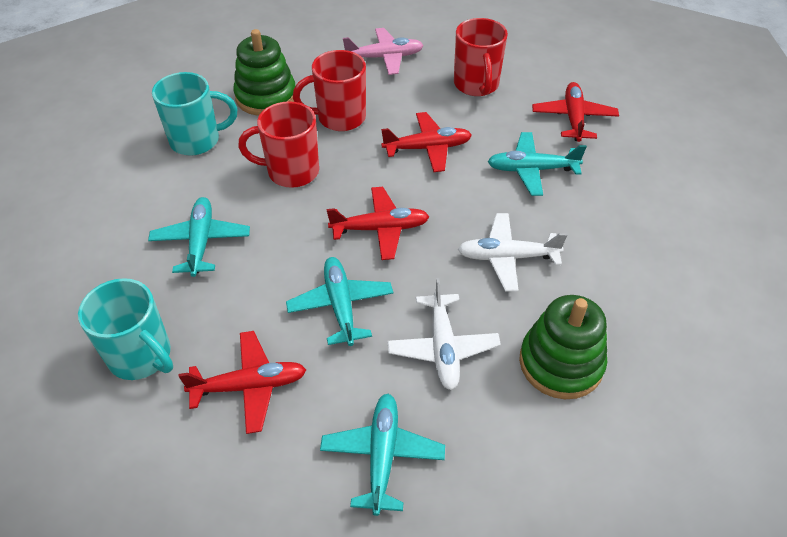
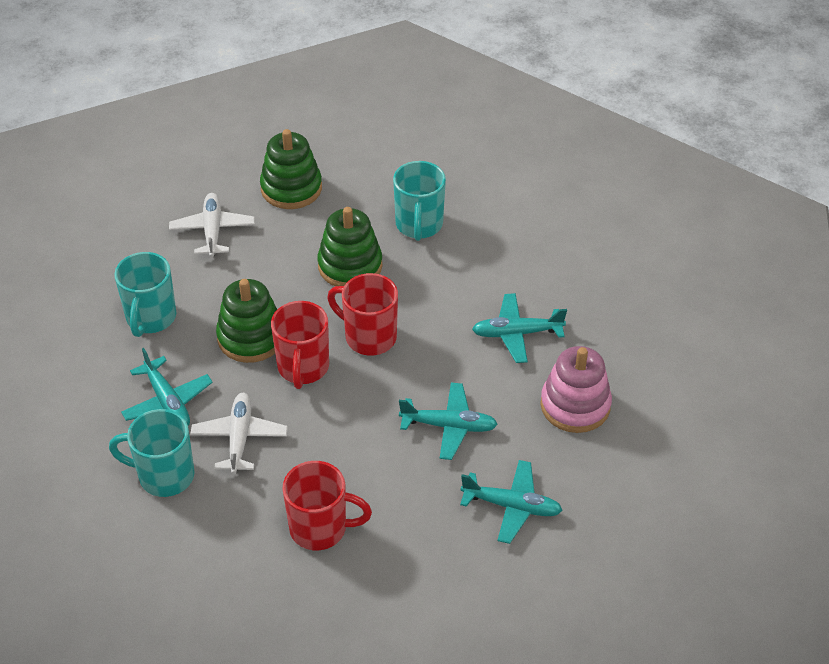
green stacking toy: 2 -> 3
pink plane: 1 -> 0
pink stacking toy: 0 -> 1
red plane: 4 -> 0
turquoise mug: 2 -> 3

